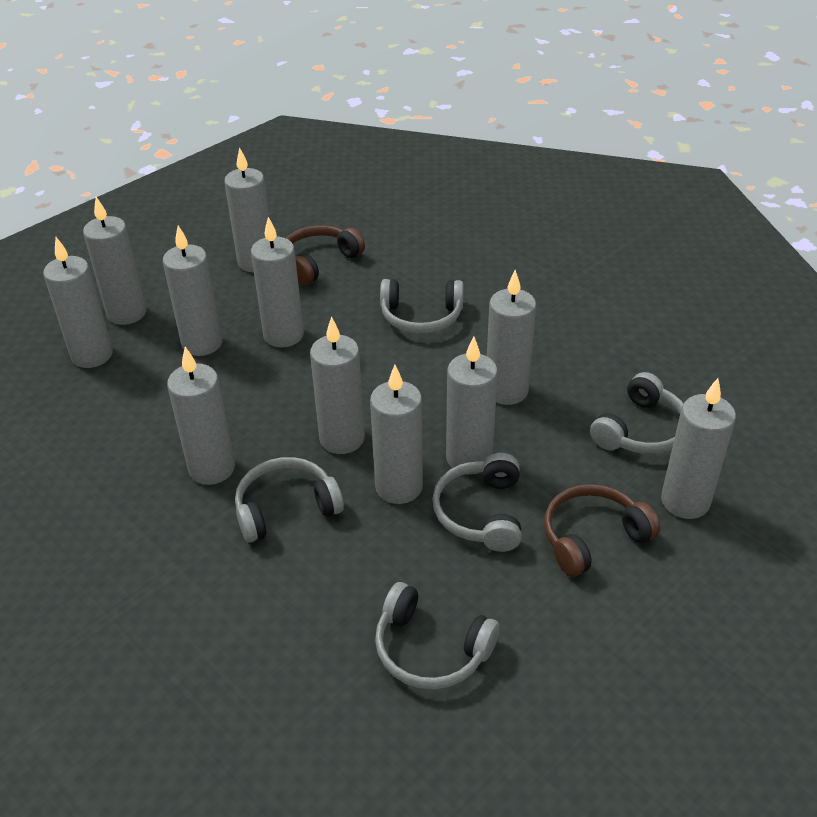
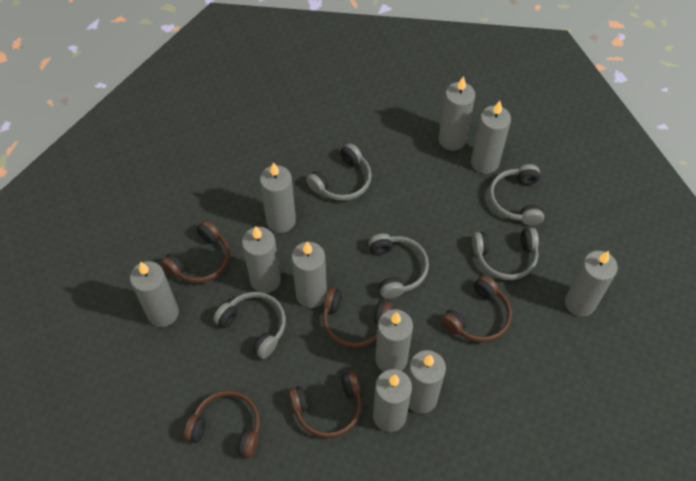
brown headphones: 2 -> 5
grey candle: 11 -> 10

